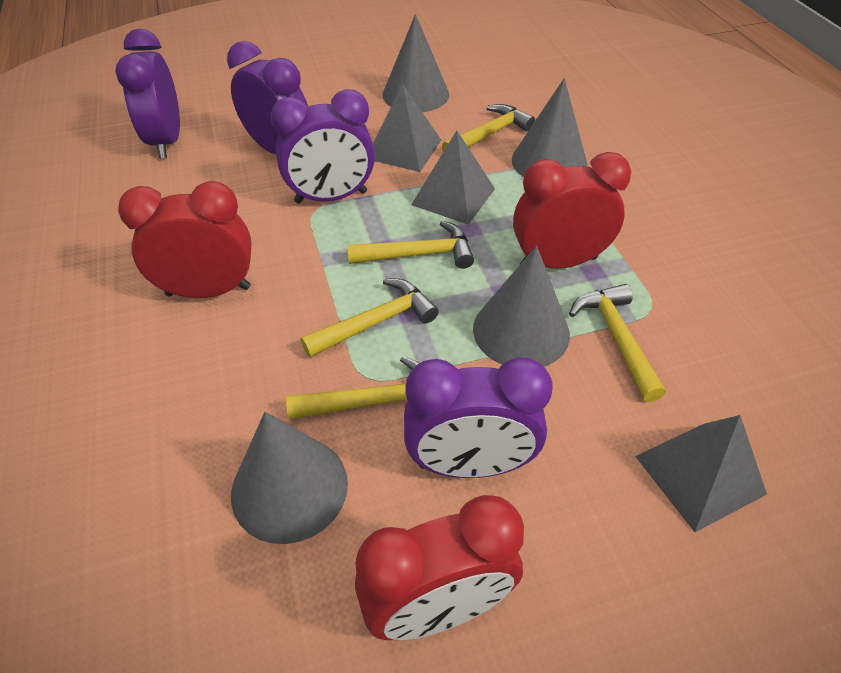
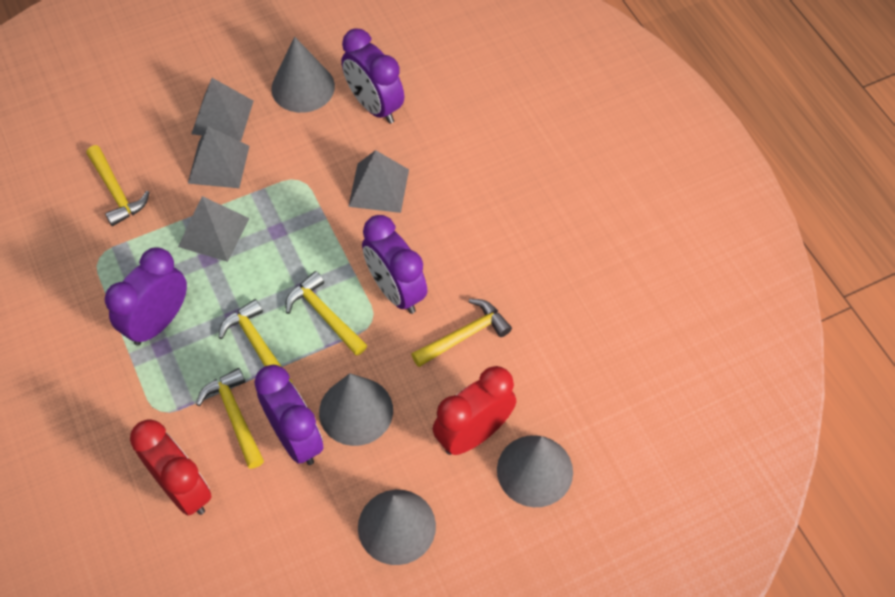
grey pyramid: 3 -> 4
red clock: 3 -> 2

